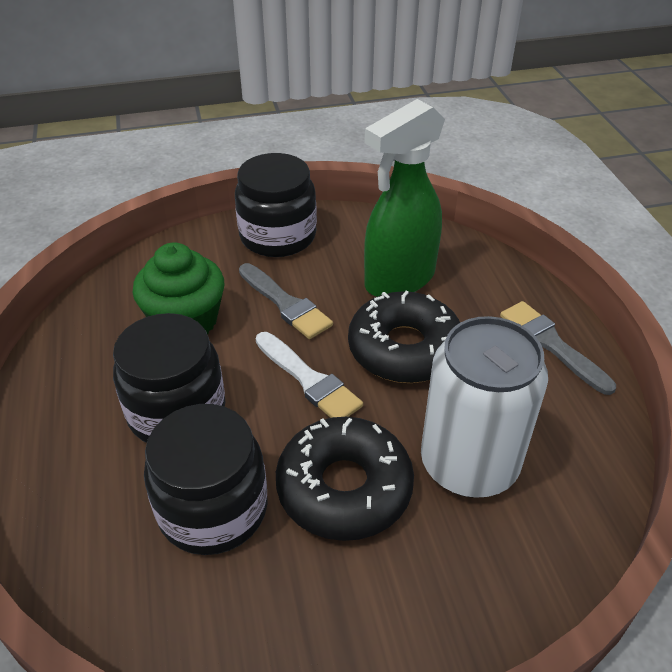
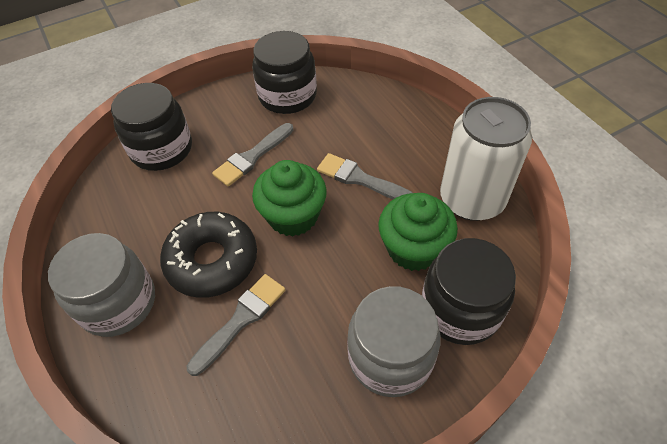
black donut: 2 -> 1
green cupcake: 1 -> 2
green spray bottle: 1 -> 0
grey brush: 2 -> 3
grey jar: 0 -> 2
white brush: 1 -> 0

